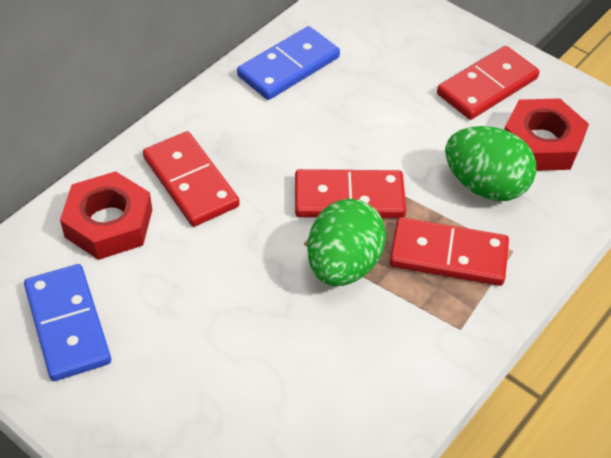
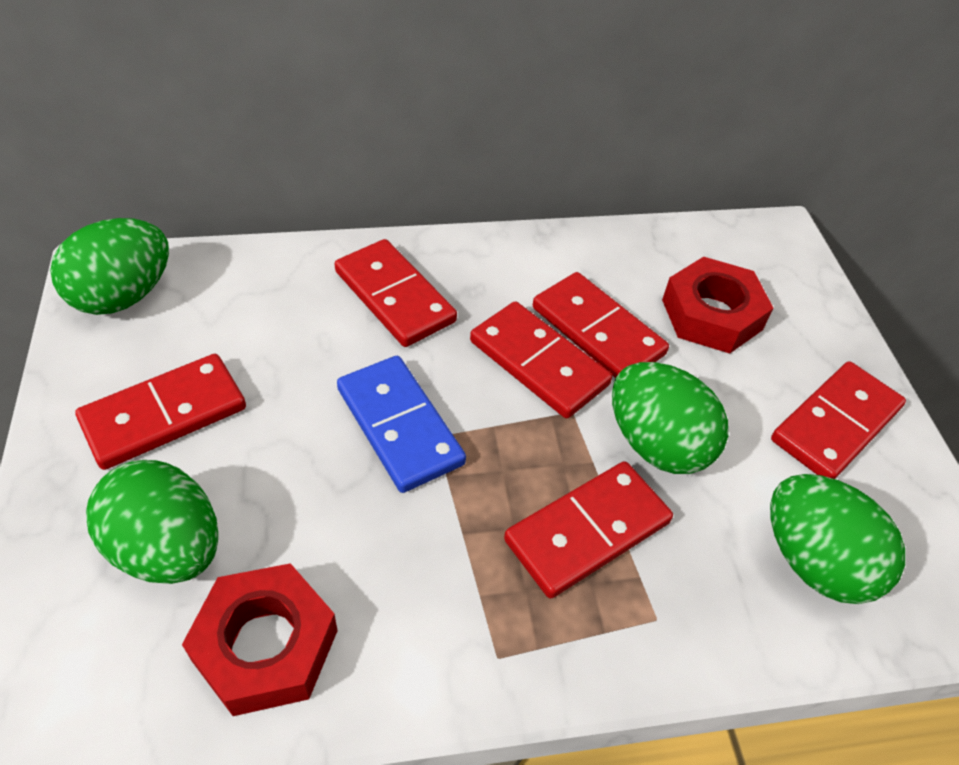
blue domino: 2 -> 1
green egg: 2 -> 4
red domino: 4 -> 6

